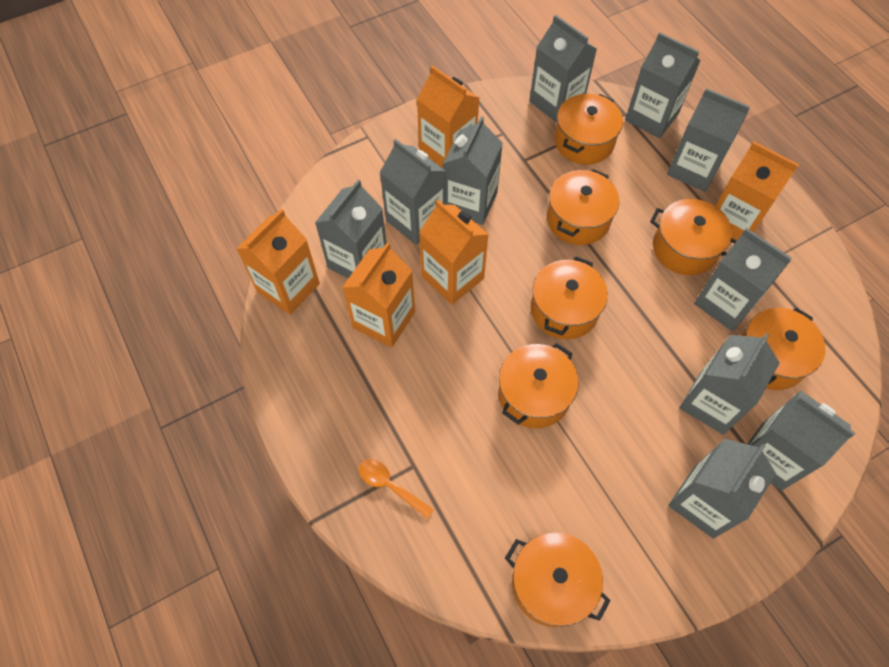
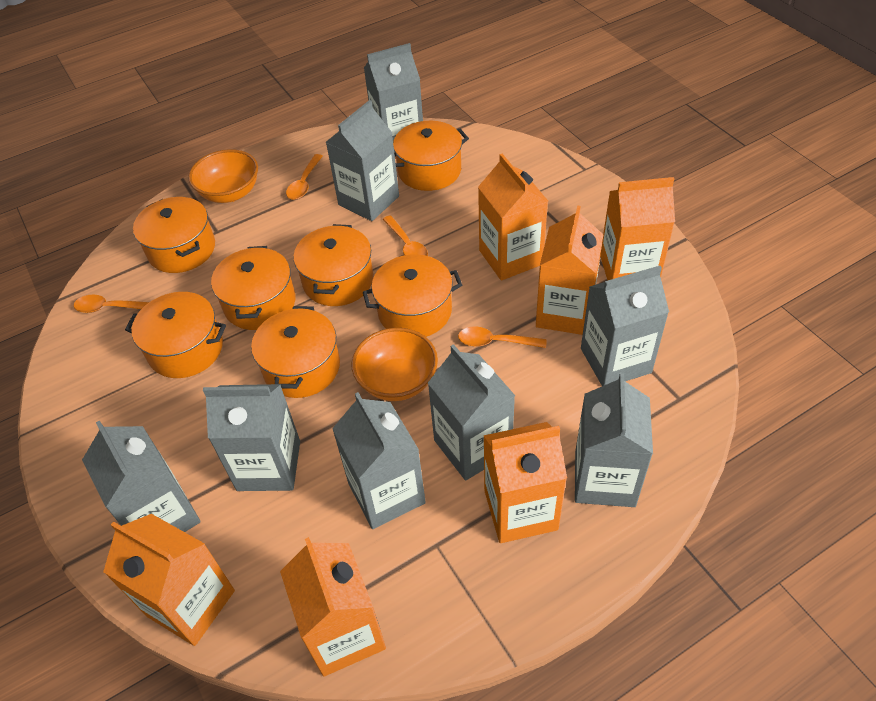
grey carton: 10 -> 8
orange bowl: 0 -> 2
orange carton: 5 -> 6
orange spoon: 1 -> 4

